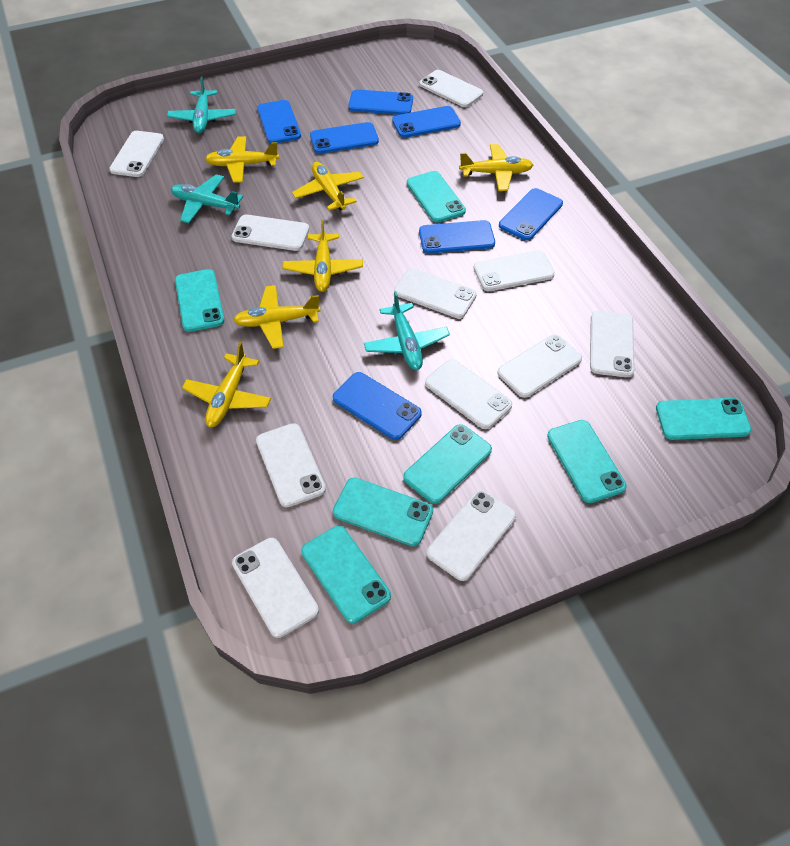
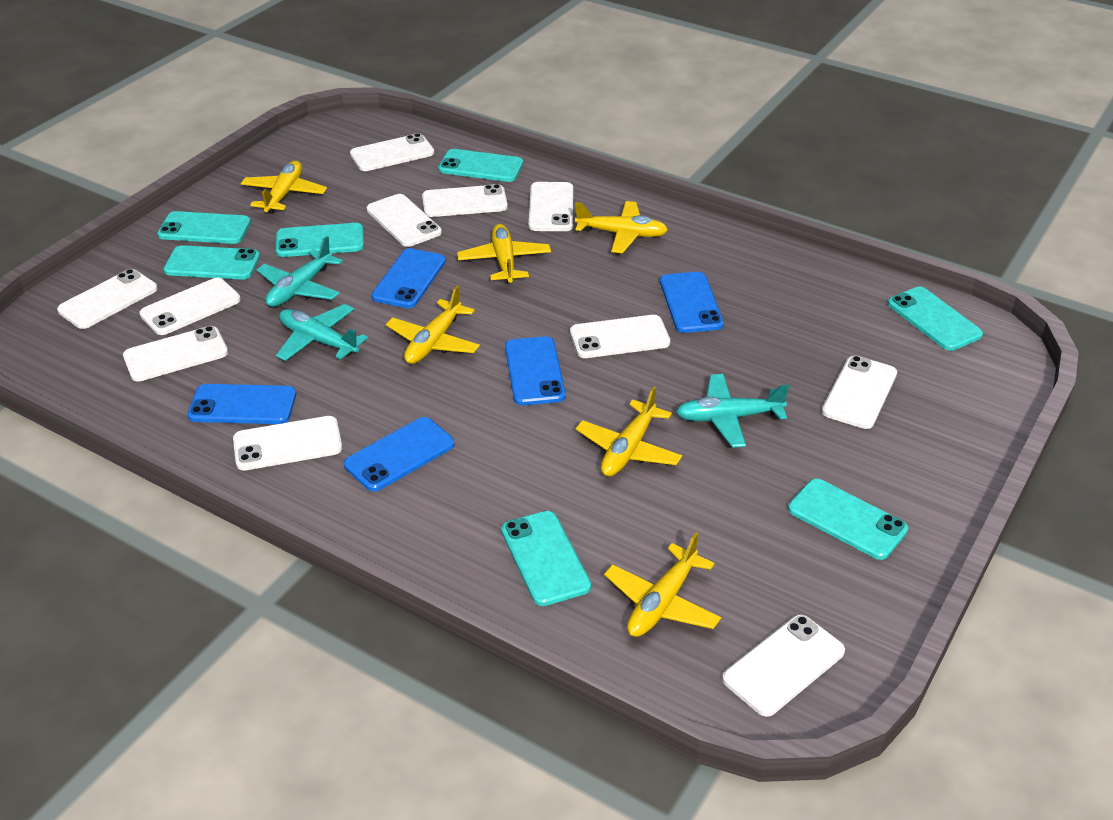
blue phone: 7 -> 5

